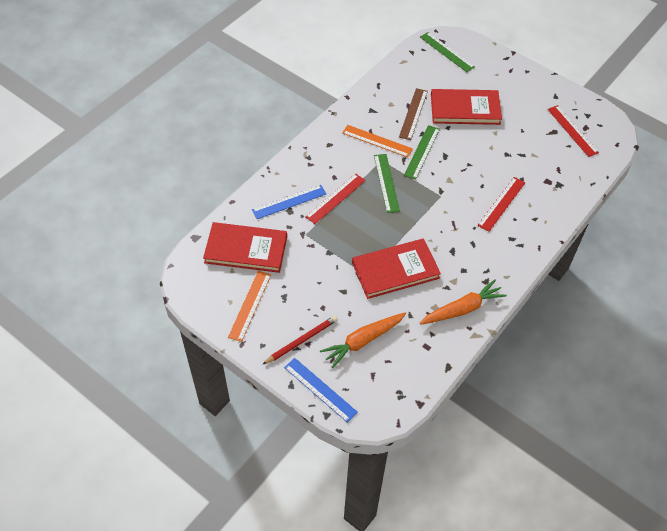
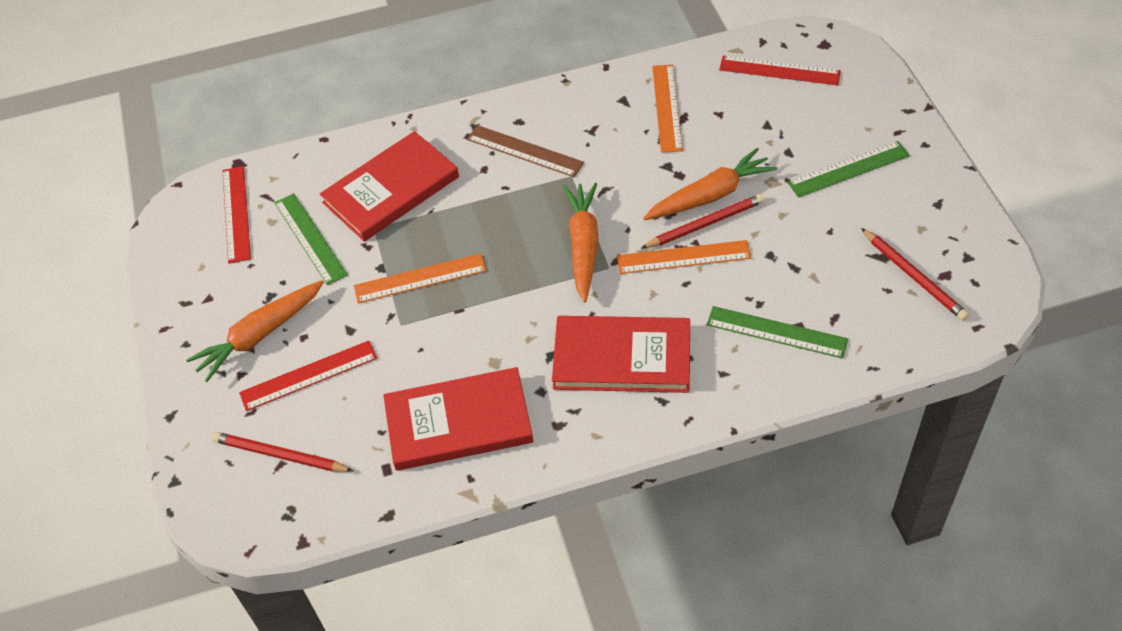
blue ruler: 2 -> 0
orange carrot: 2 -> 3
orange ruler: 2 -> 3
red pencil: 1 -> 3

